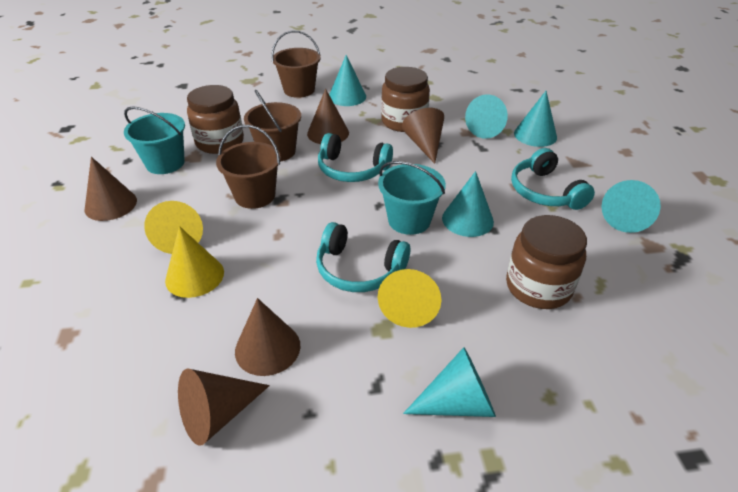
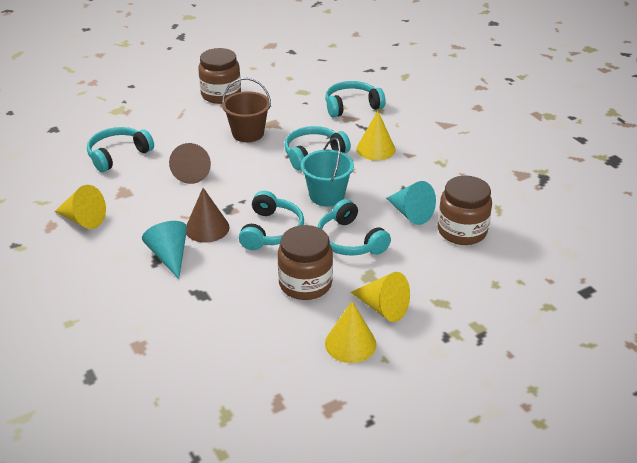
brown bucket: 3 -> 1
brown cone: 5 -> 2
turquoise bucket: 2 -> 1
turquoise cone: 6 -> 2
turquoise headphones: 3 -> 5
yellow cone: 3 -> 4

